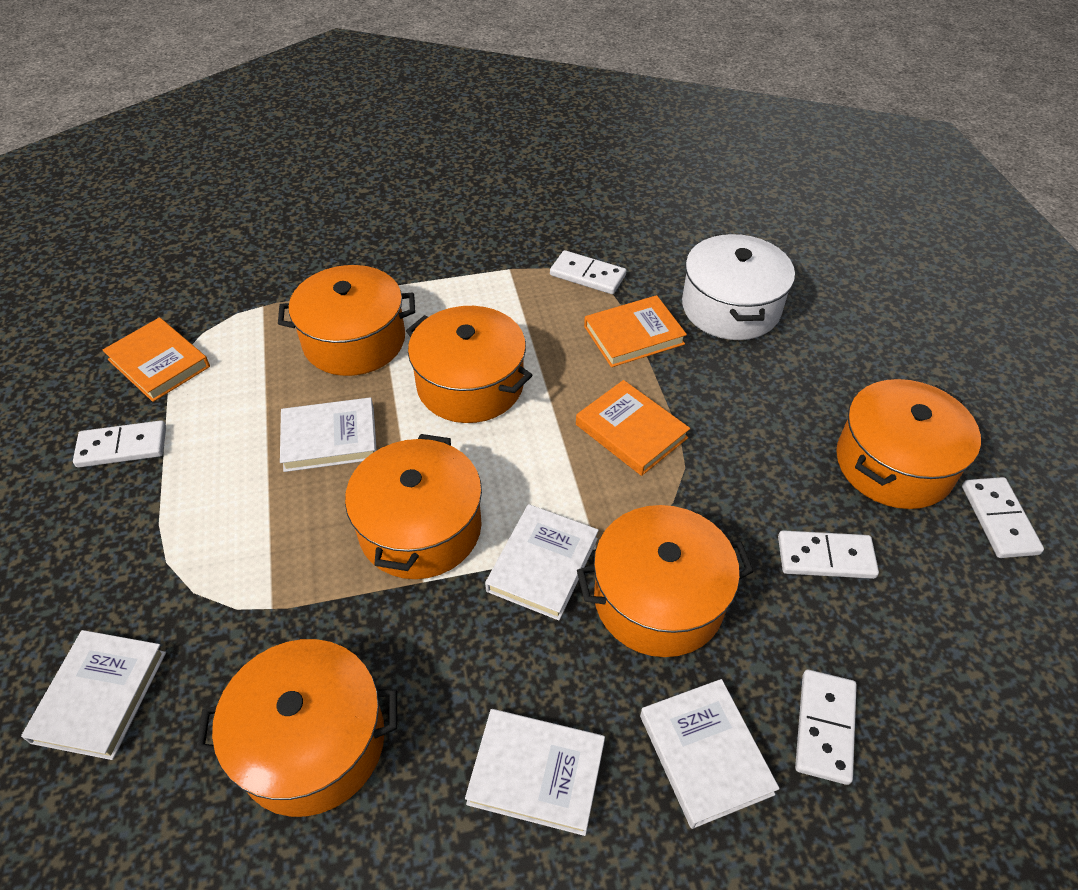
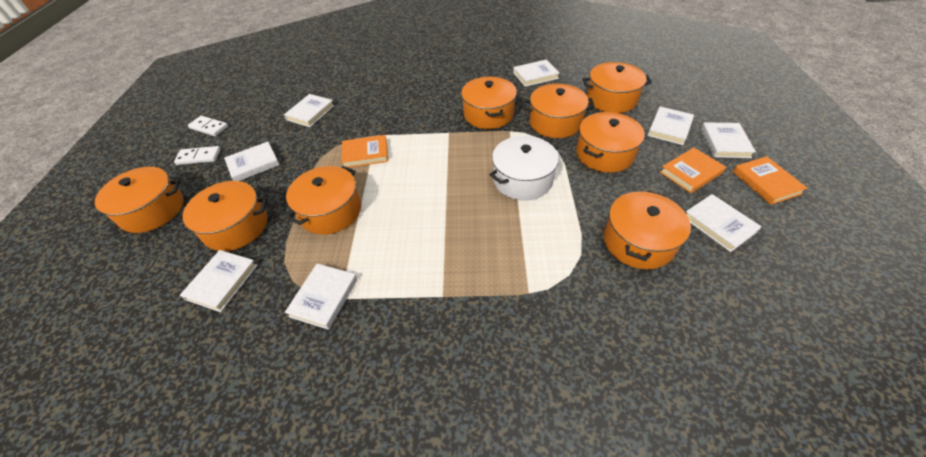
orange pot: 6 -> 8
white book: 5 -> 8
white domino: 5 -> 2

